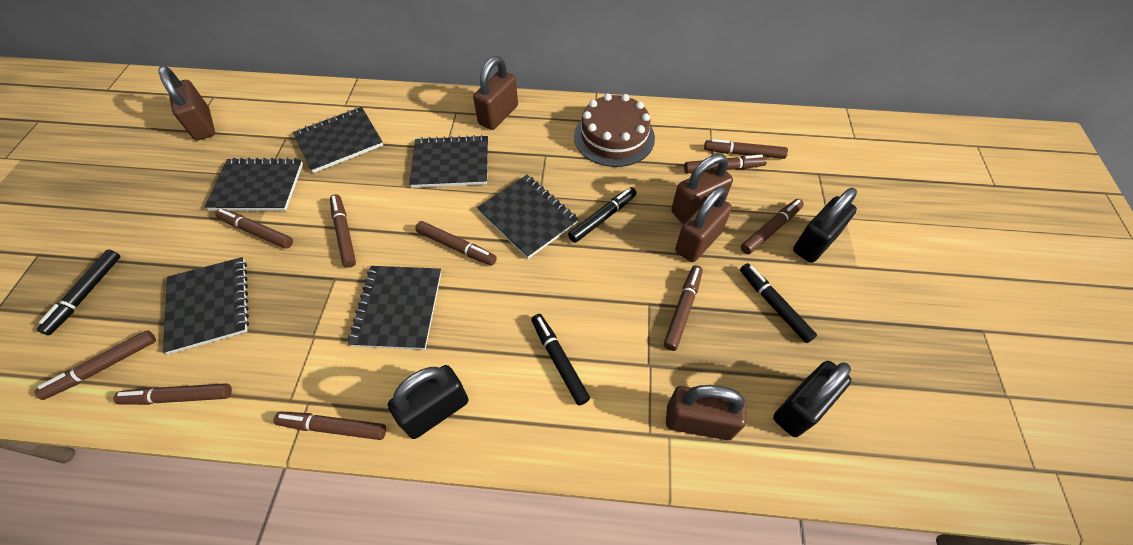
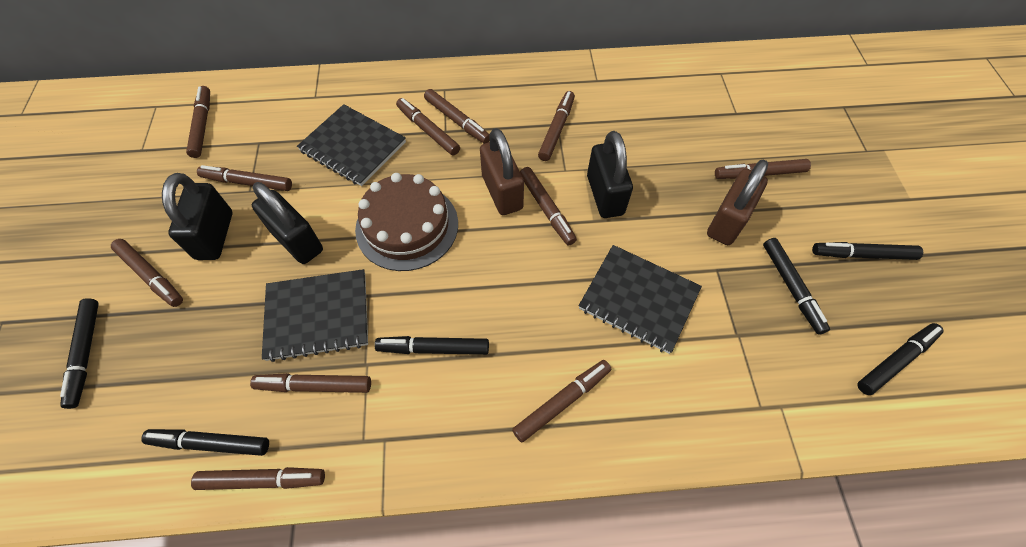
black marker: 4 -> 6
black notebook: 6 -> 3
brown marker: 10 -> 11
brown padlock: 5 -> 2

